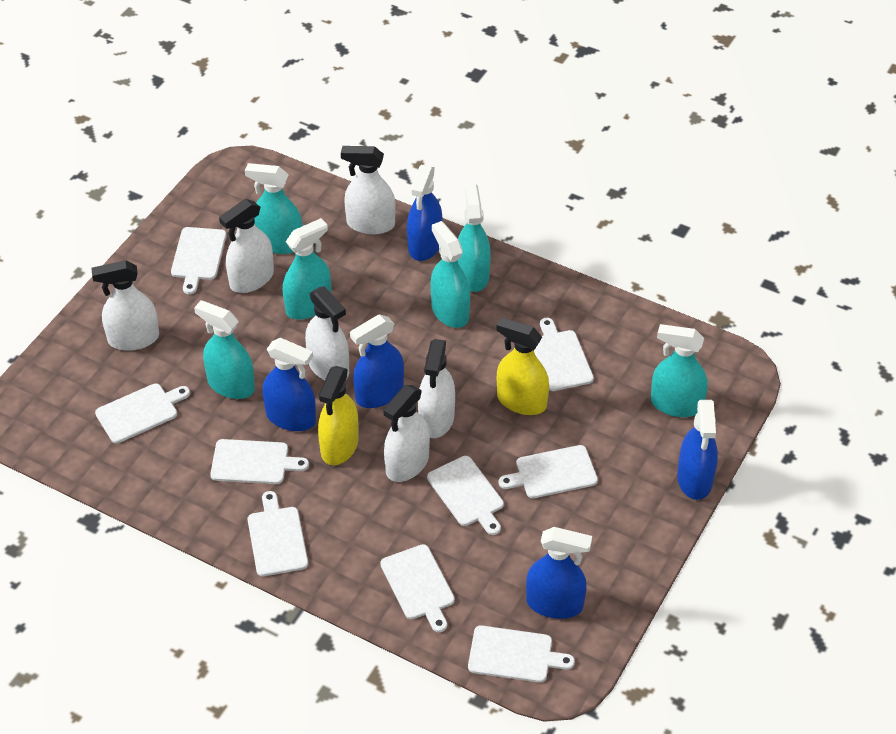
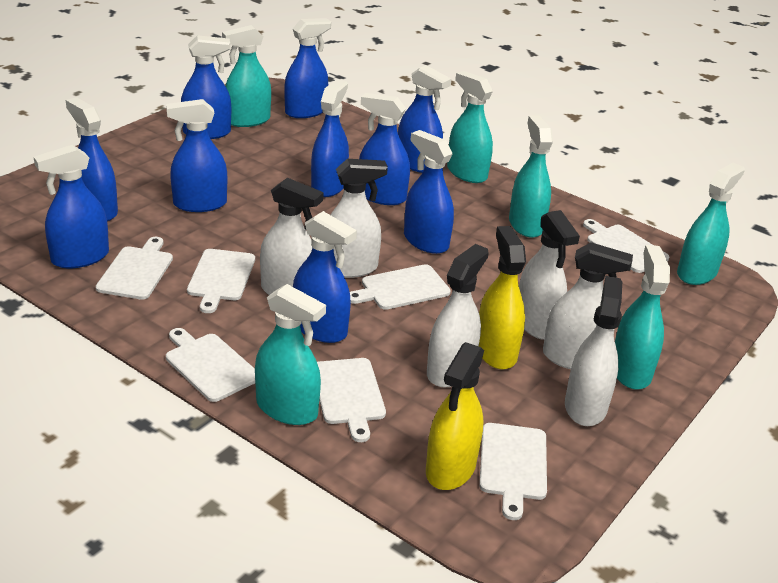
blue spray bottle: 5 -> 10
white cutting board: 9 -> 7

